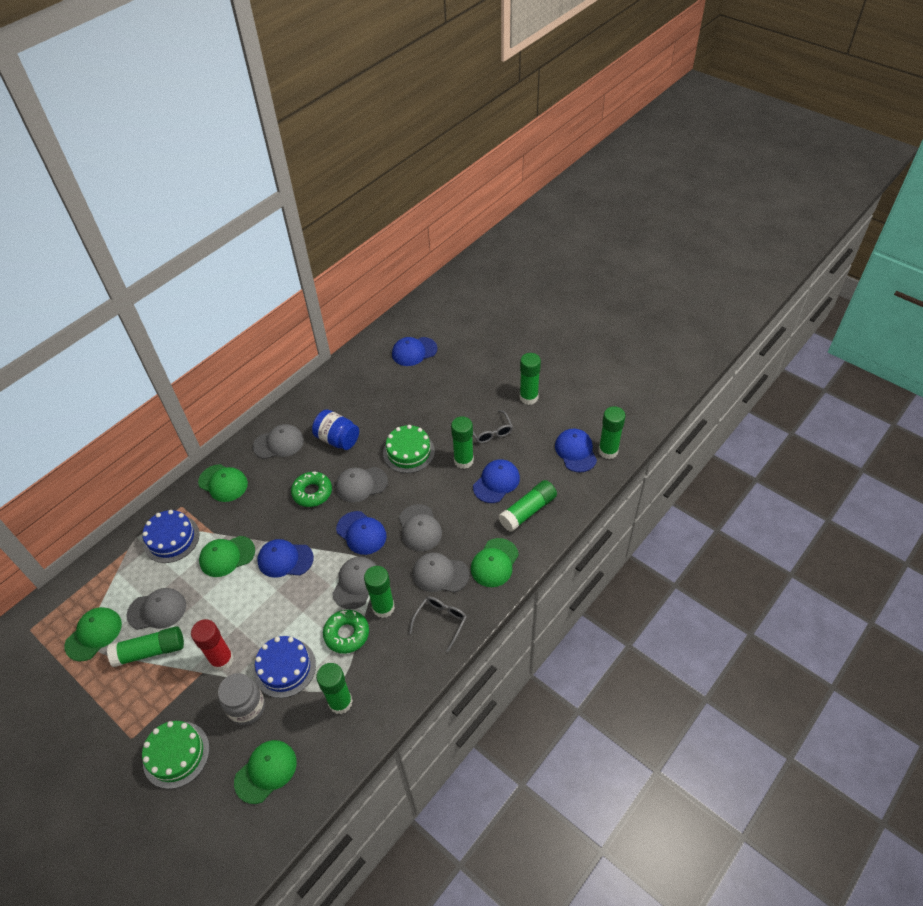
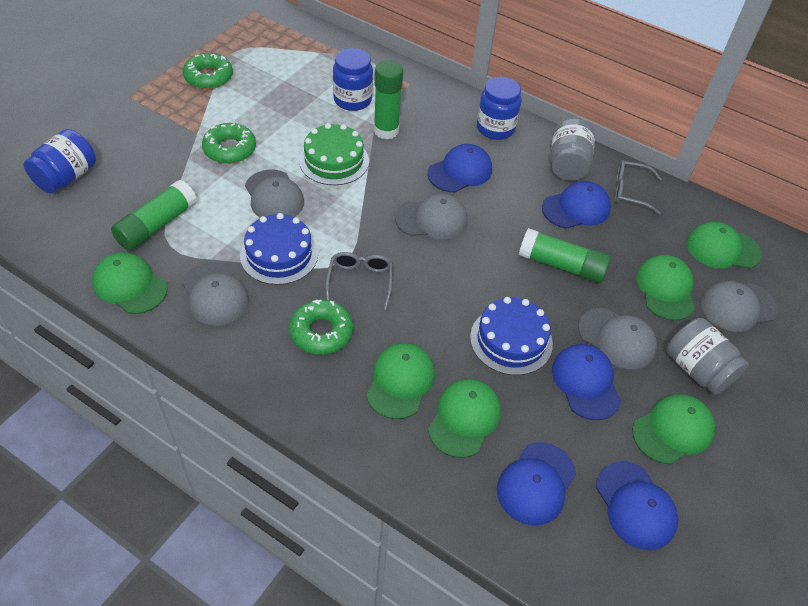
blue jar: 1 -> 3
green cake: 2 -> 1
green cap: 5 -> 6
green donut: 2 -> 3
green glue stick: 7 -> 3
grey cap: 6 -> 5
grey jar: 1 -> 2
red glue stick: 1 -> 0

